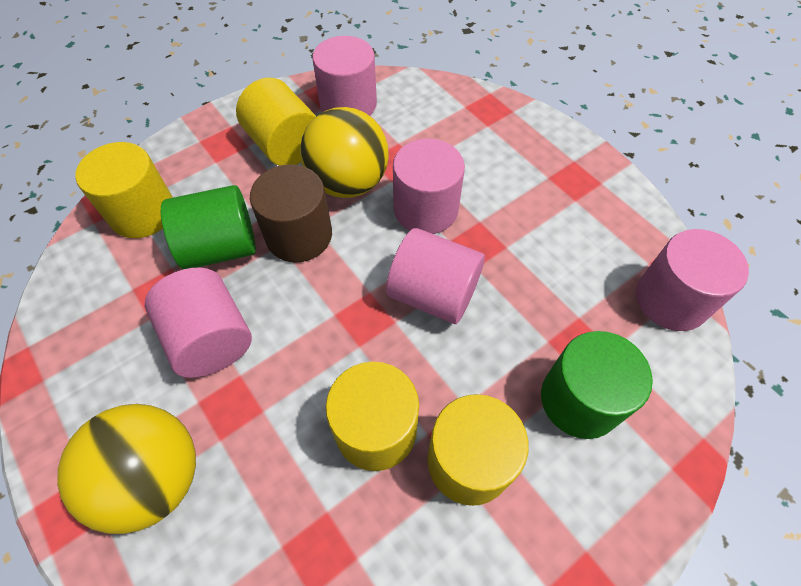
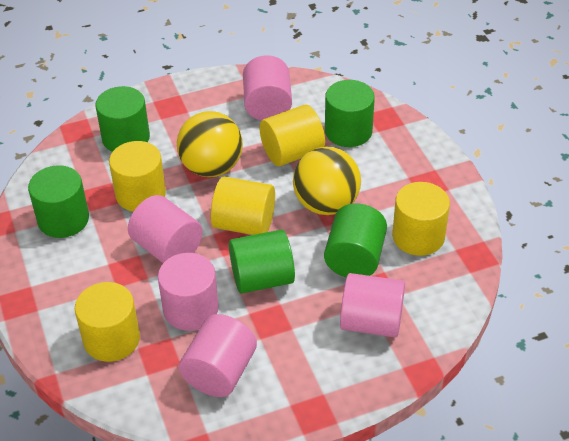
brown cylinder: 1 -> 0
green cylinder: 2 -> 5
yellow cylinder: 4 -> 5

